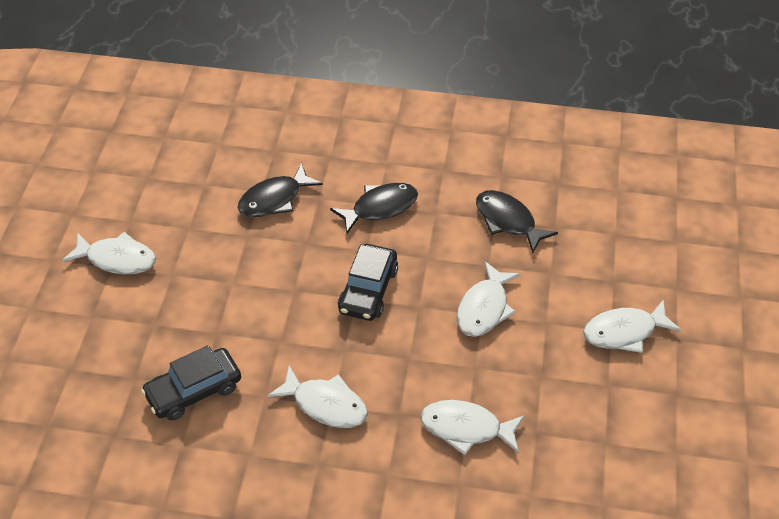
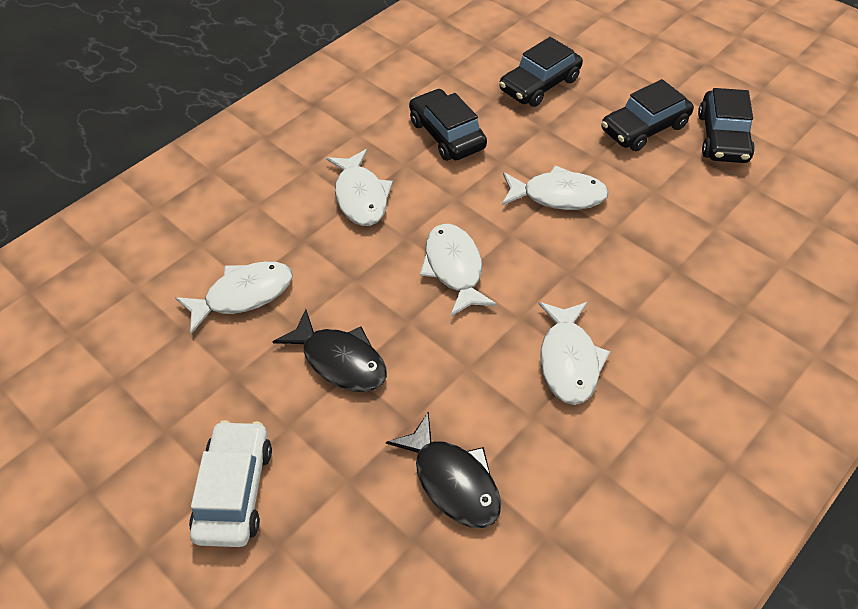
black car: 2 -> 4
black fish: 3 -> 2
white car: 0 -> 1

